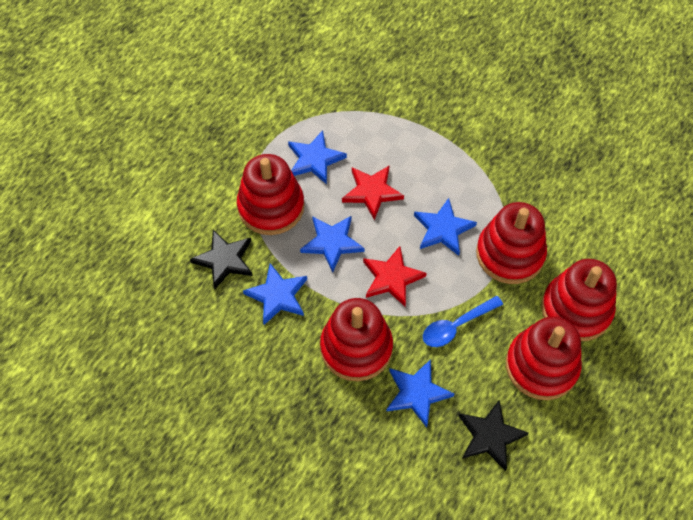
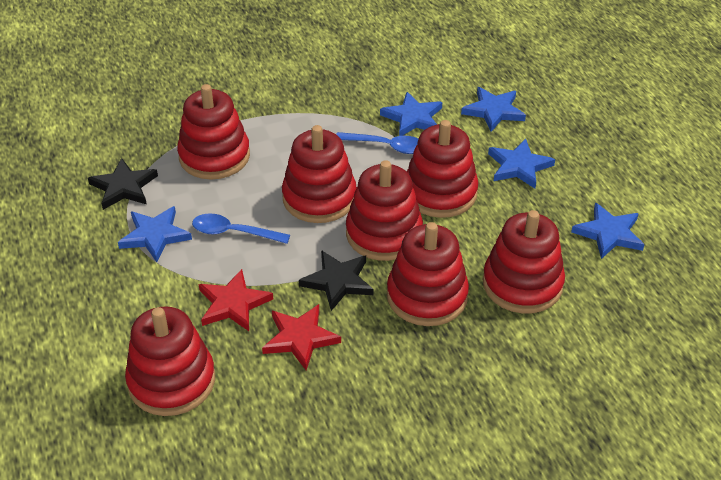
blue spoon: 1 -> 2
red stacking toy: 5 -> 7

